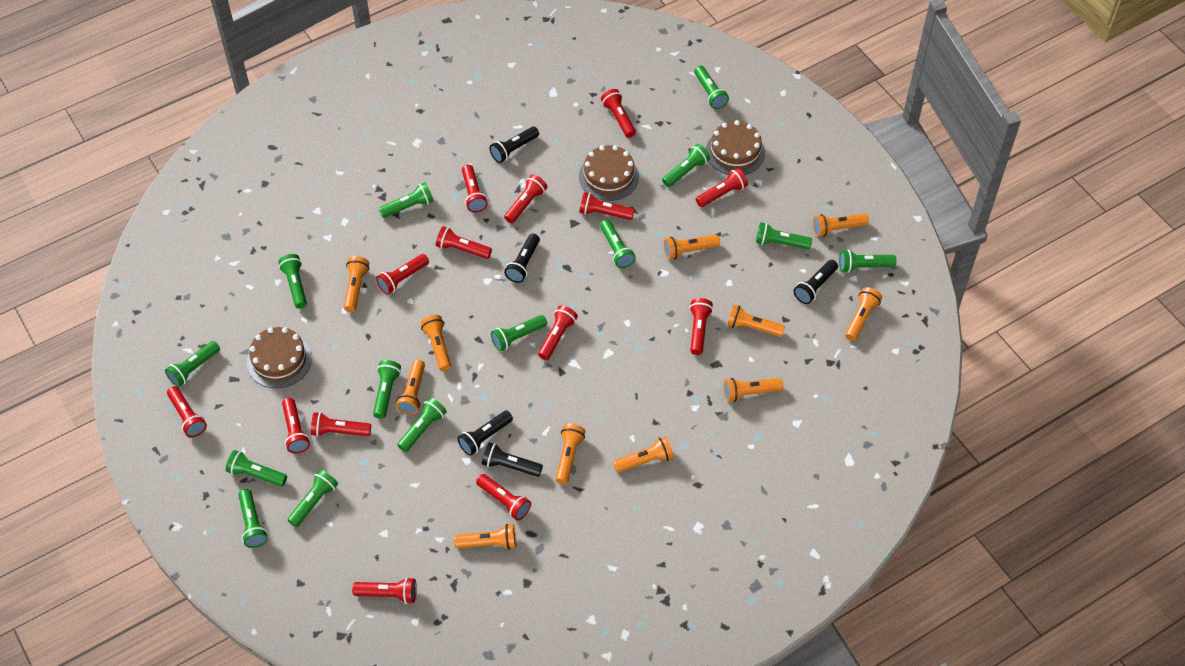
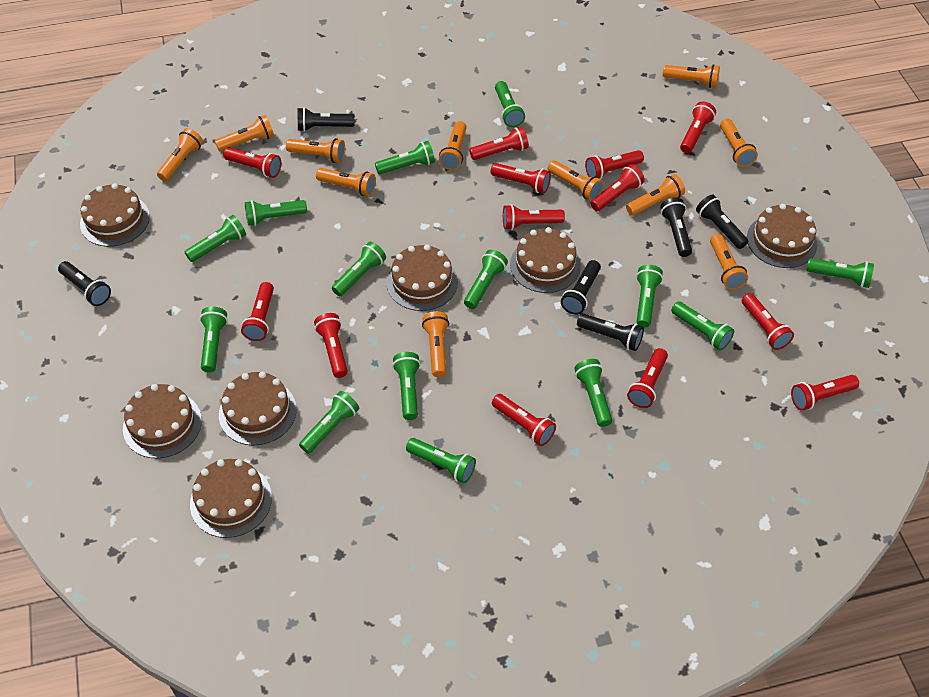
black flashlight: 5 -> 6
brown cake: 3 -> 7
red flashlight: 14 -> 13

